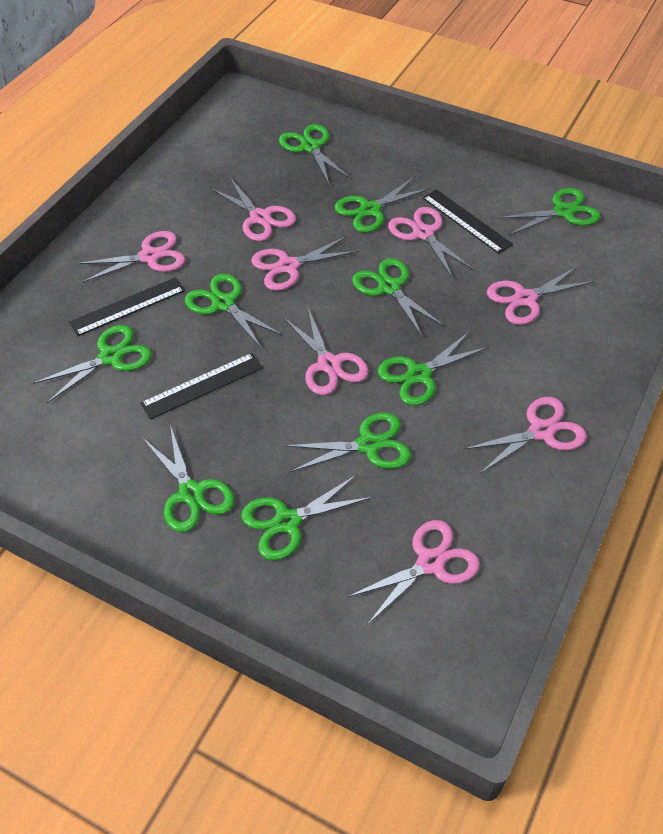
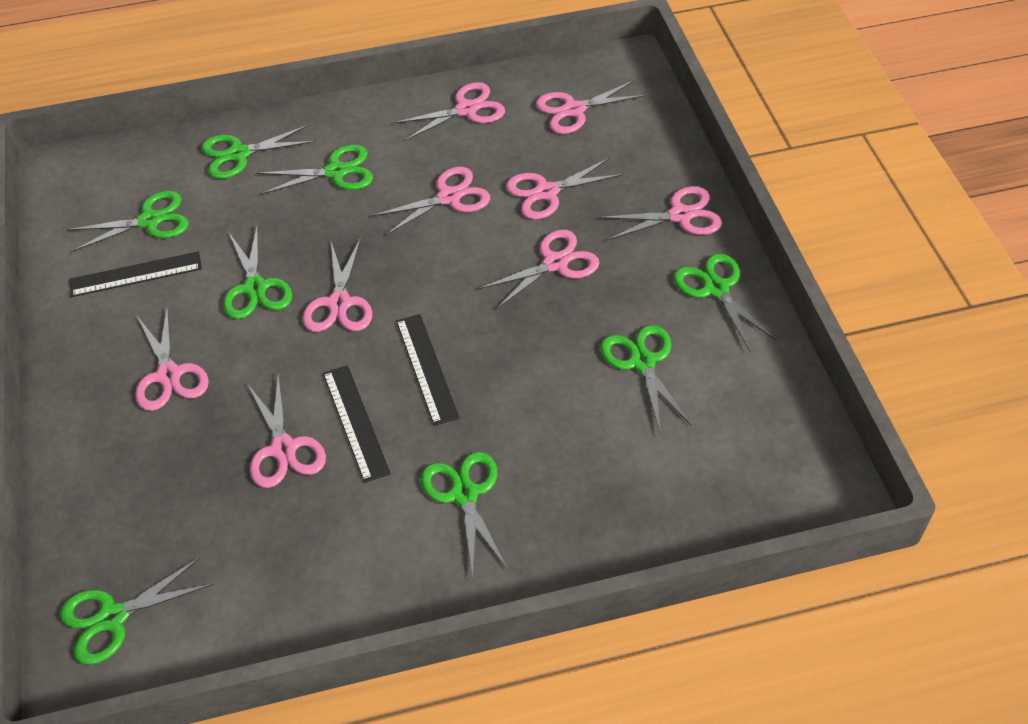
green scissors: 10 -> 8
pink scissors: 8 -> 9

